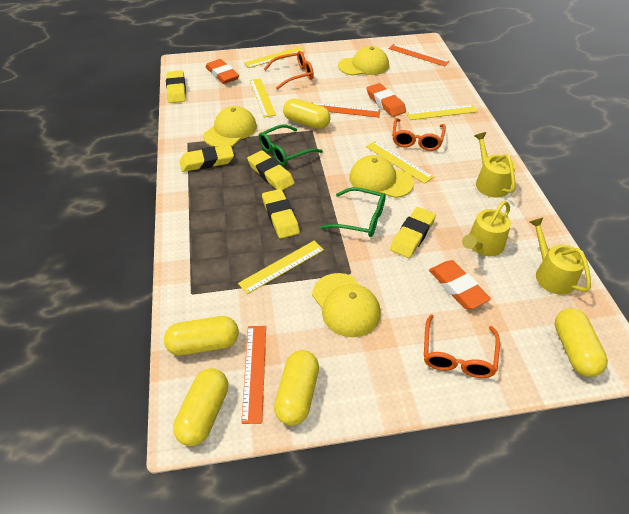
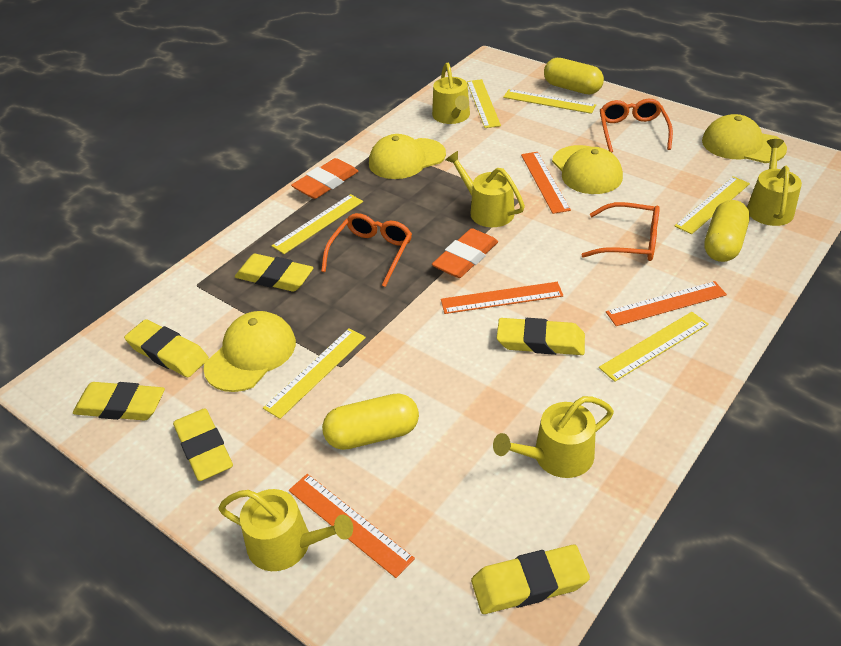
green glasses: 2 -> 0
orange eraser: 3 -> 2
orange ruler: 3 -> 4
yellow capsule: 5 -> 3
yellow eraser: 5 -> 6
yellow ruler: 5 -> 6
yellow watering can: 3 -> 5

